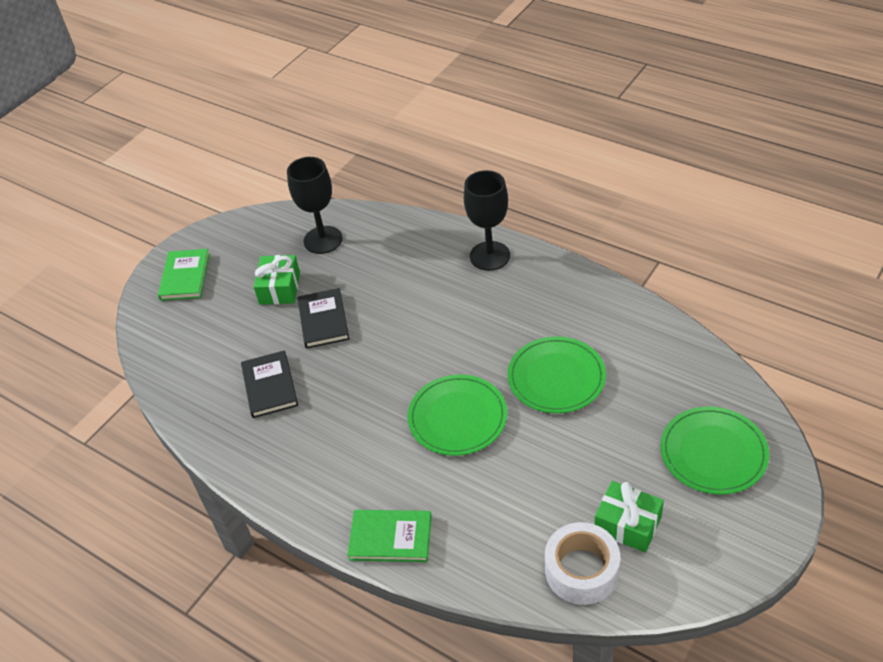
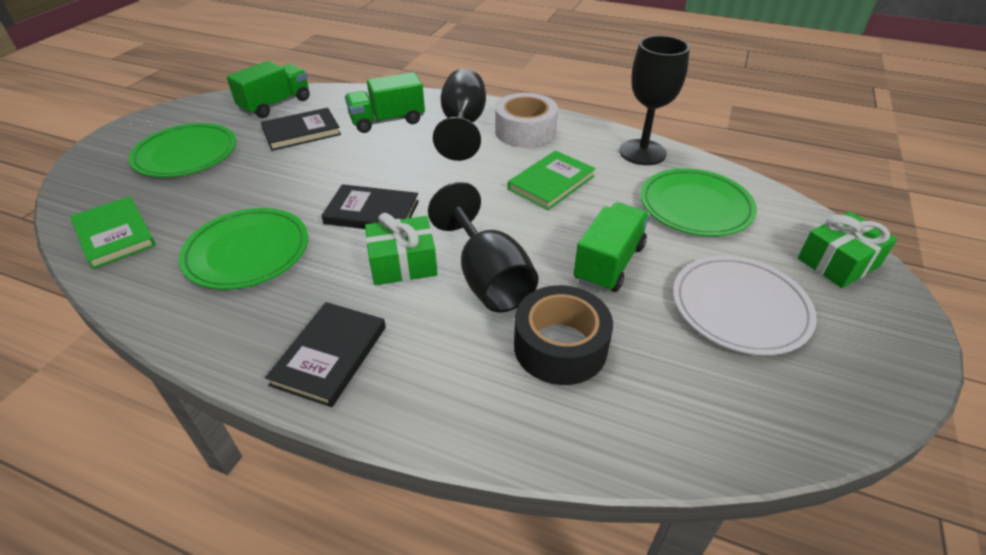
black book: 2 -> 3
black goblet: 2 -> 3
black tape: 0 -> 1
green truck: 0 -> 3
white plate: 0 -> 1

